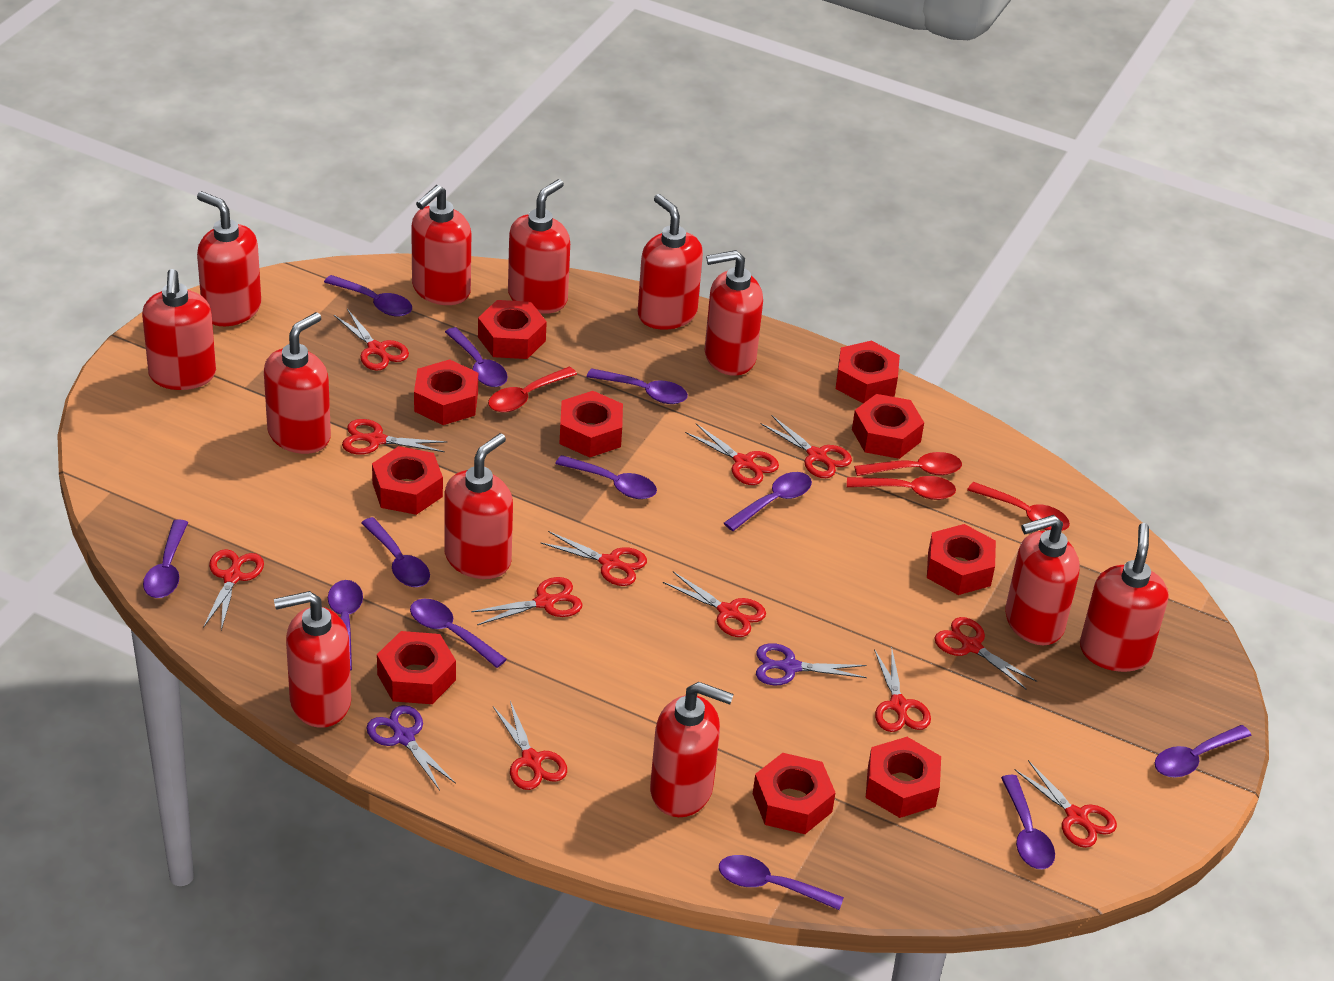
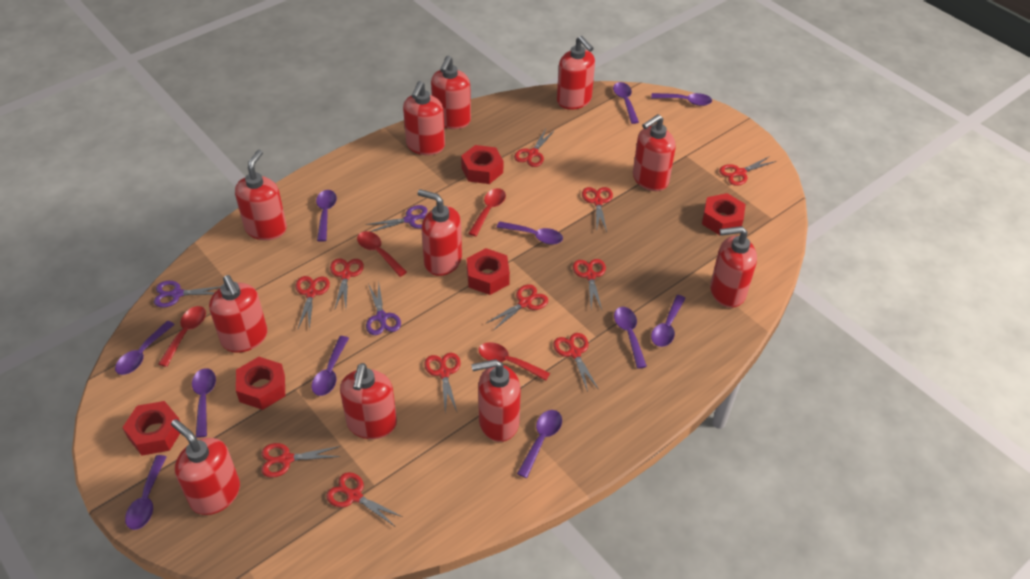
purple scissors: 2 -> 3
purple spoon: 12 -> 11
red nut: 10 -> 5
red scissors: 12 -> 11
red soap dispenser: 12 -> 11

